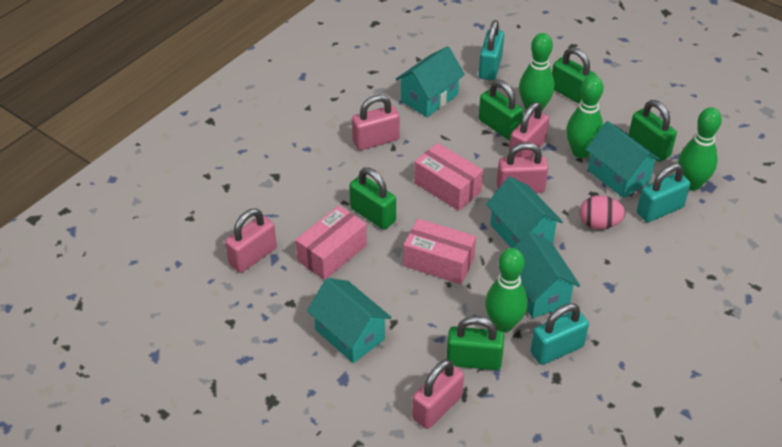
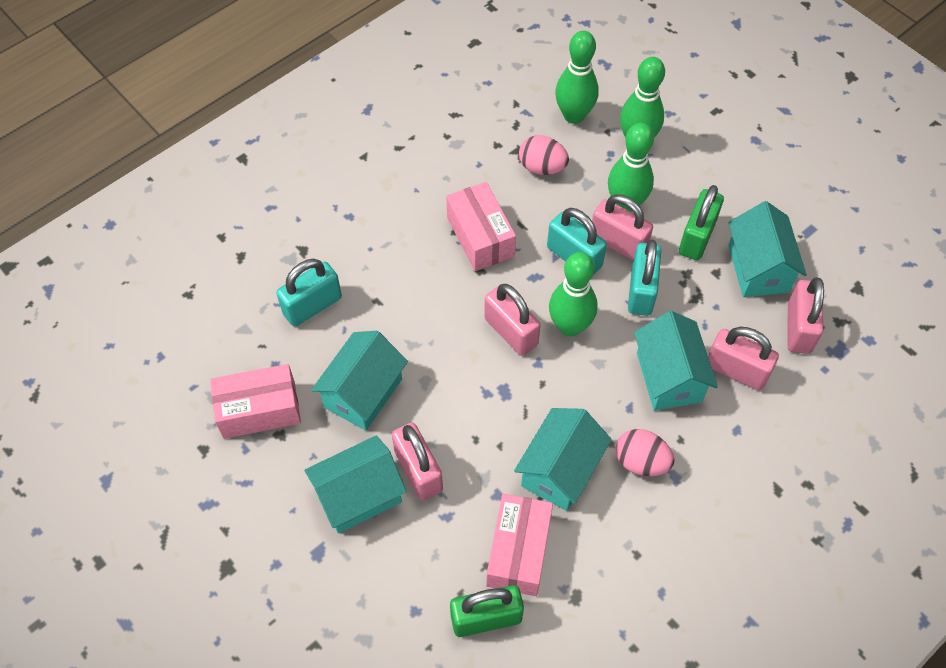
green padlock: 5 -> 2
pink egg: 1 -> 2

